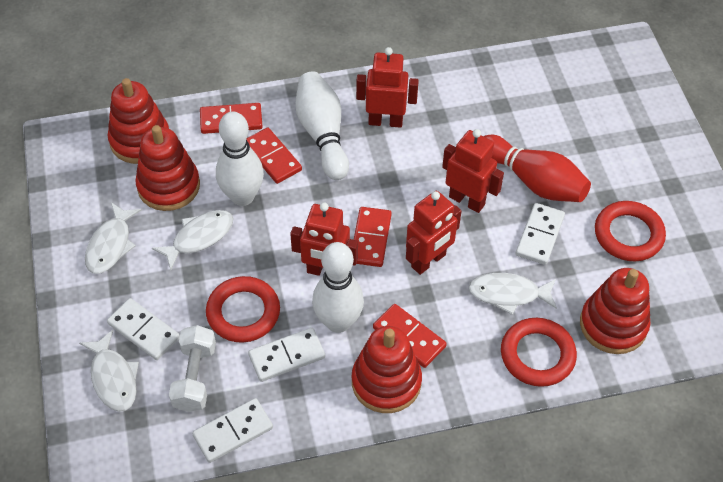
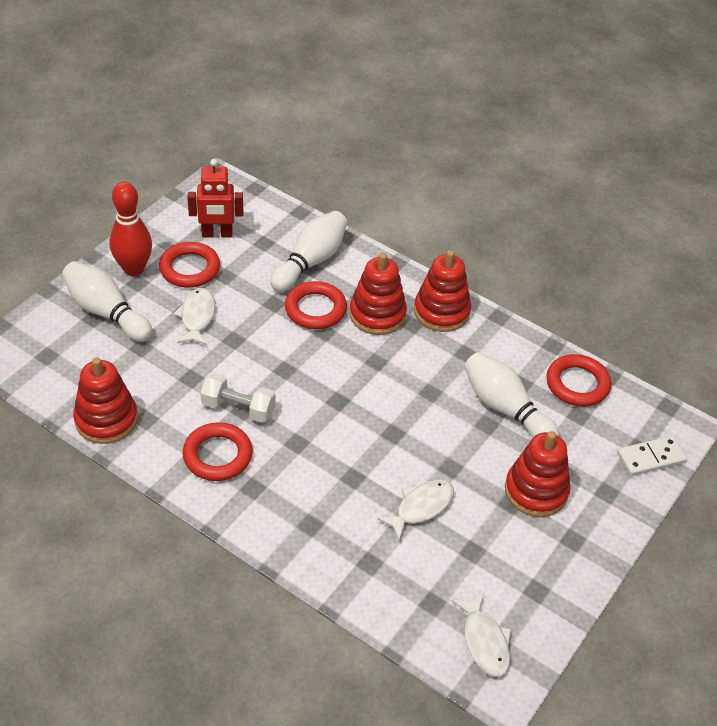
red domino: 4 -> 0
red ring: 3 -> 4
red robot: 4 -> 1
white domino: 4 -> 1
white fish: 4 -> 3

